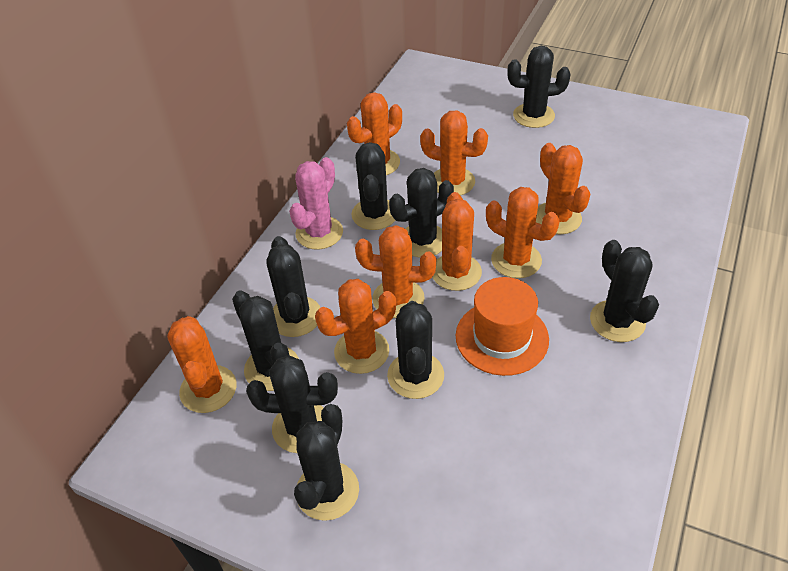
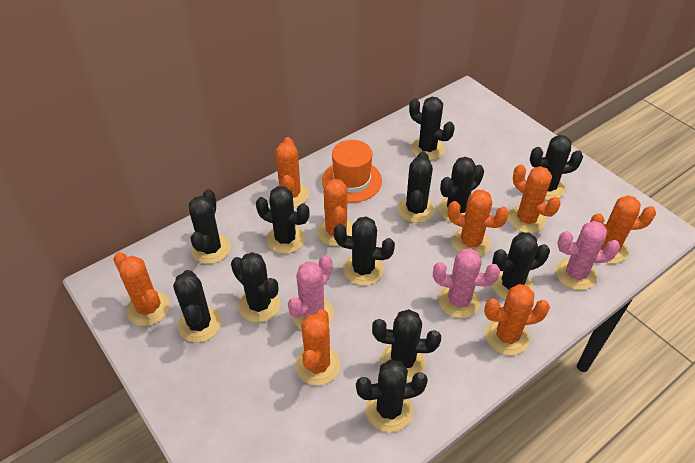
black cactus: 9 -> 12
pink cactus: 1 -> 3

